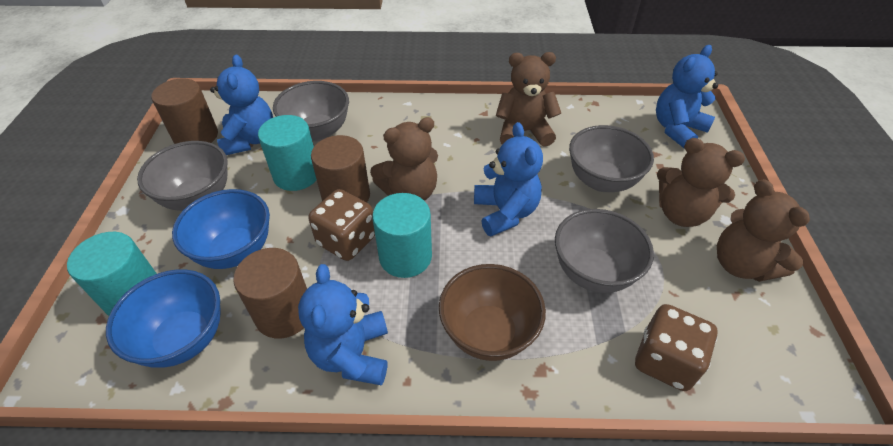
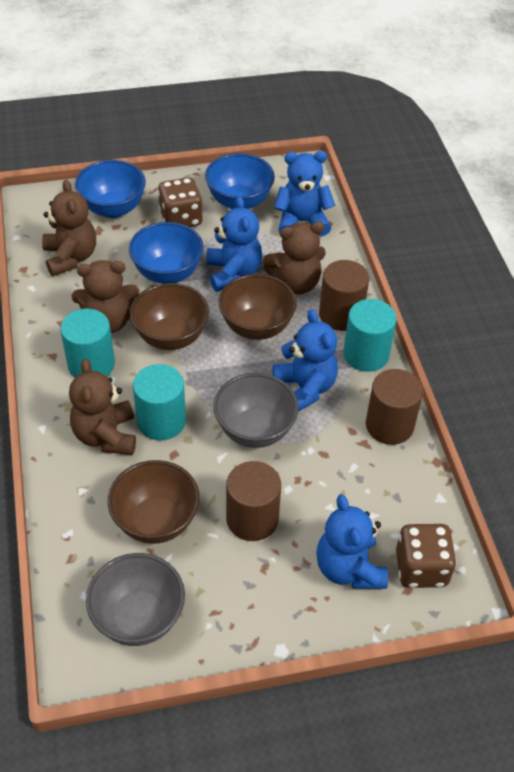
blue bowl: 2 -> 3
brown bowl: 1 -> 3
grey bowl: 4 -> 2

